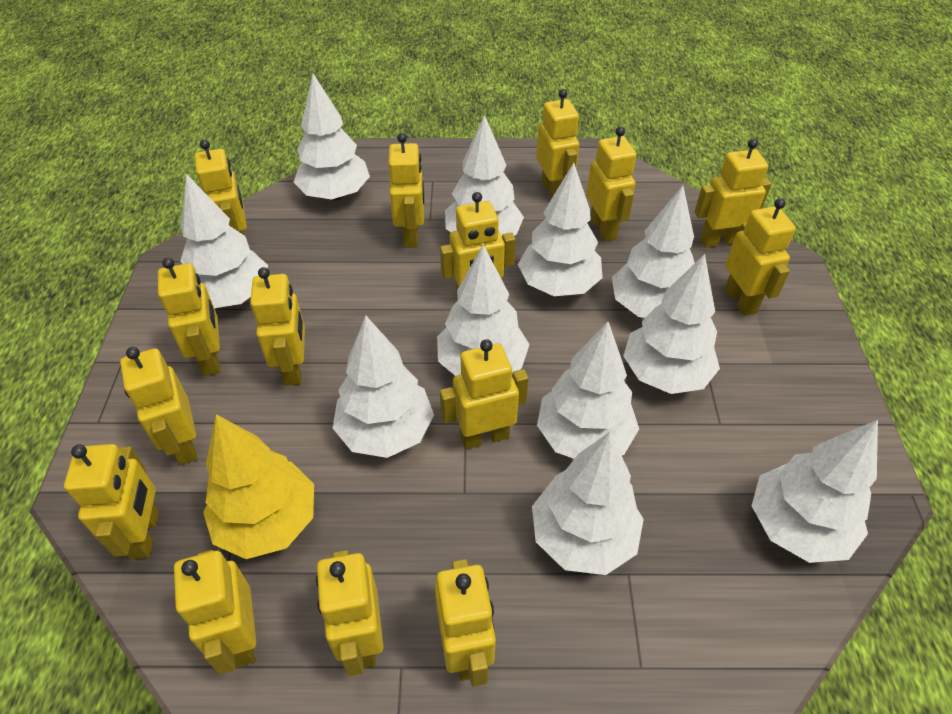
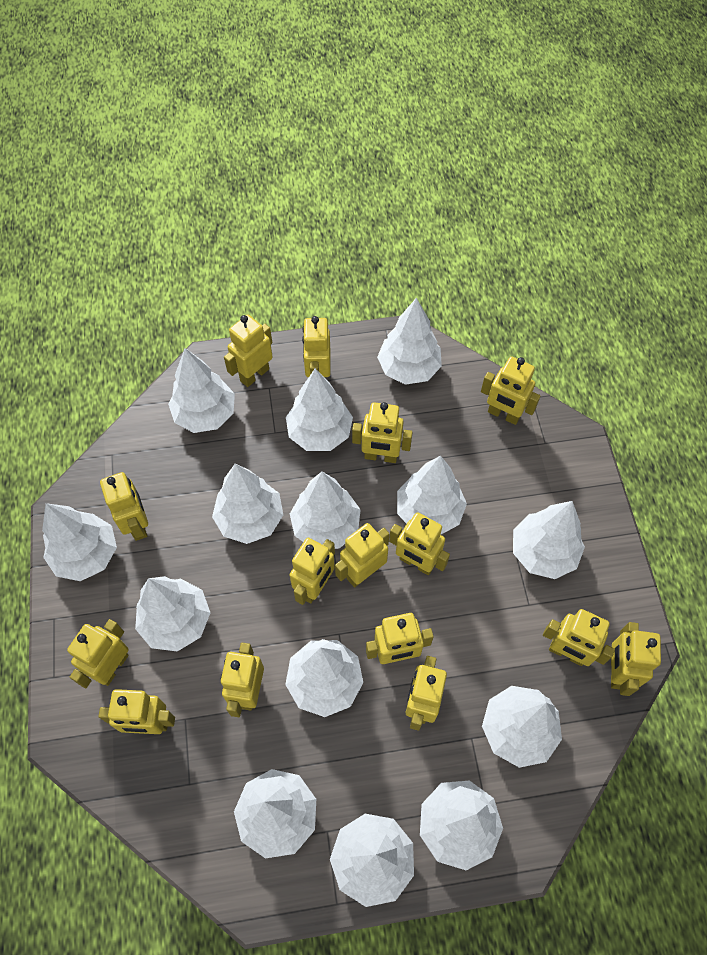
white tree: 11 -> 14
yellow tree: 1 -> 0

